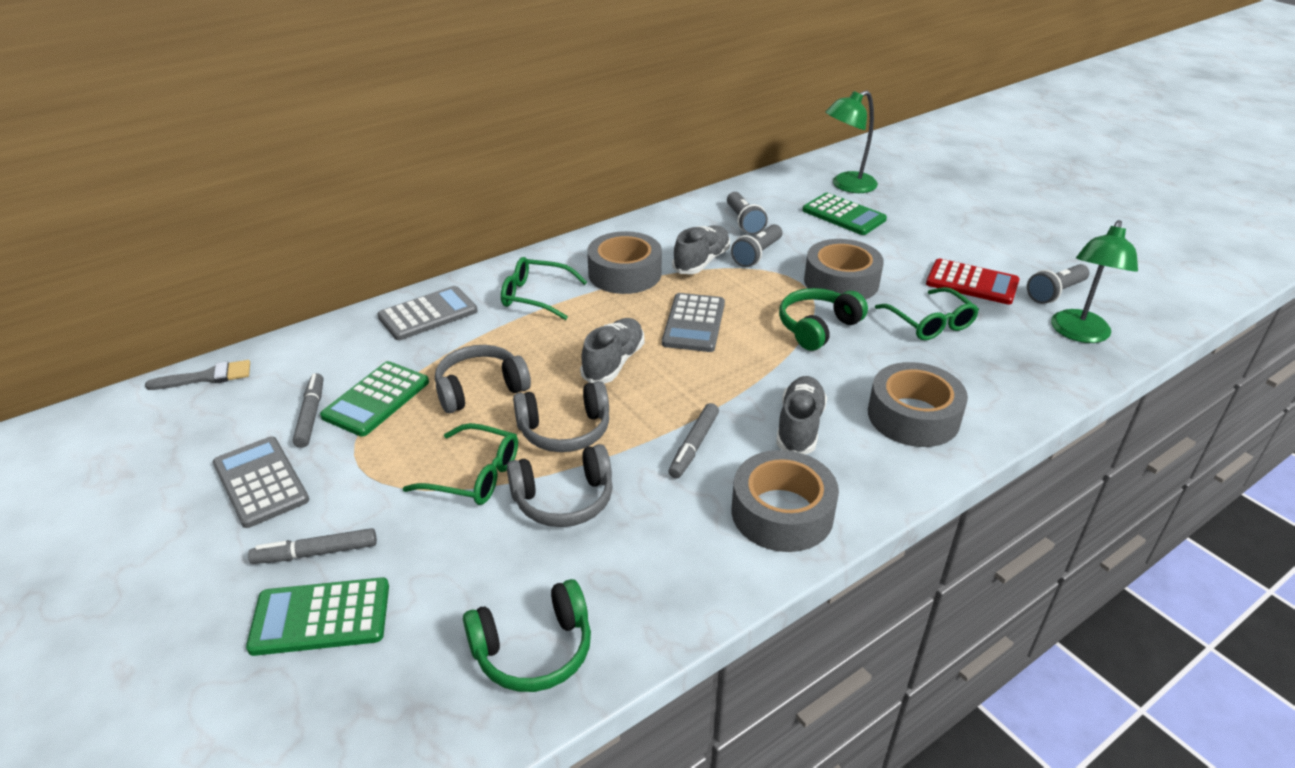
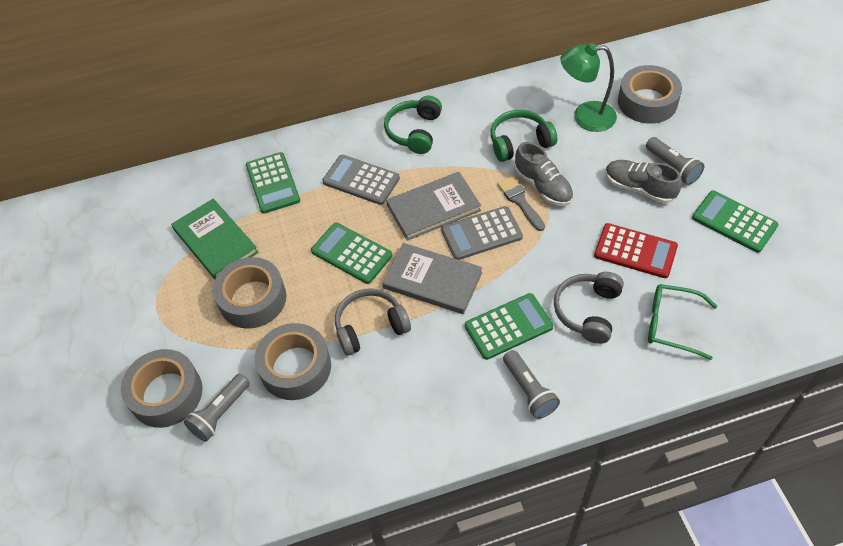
green book: 0 -> 1
green calculator: 3 -> 4
green glasses: 3 -> 1
green lamp: 2 -> 1
grey book: 0 -> 2
grey calculator: 3 -> 2
grey headphones: 3 -> 2
grey marker: 3 -> 0
grey shoe: 3 -> 2

